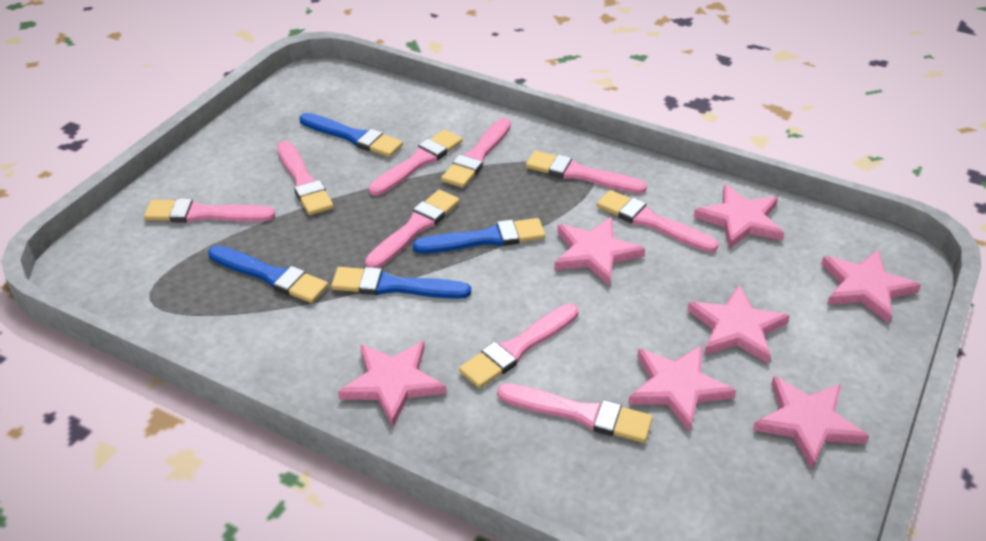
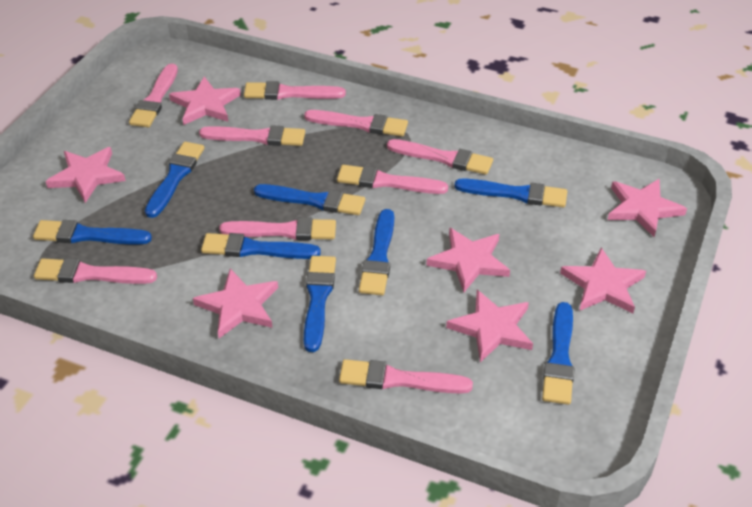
blue brush: 4 -> 8

